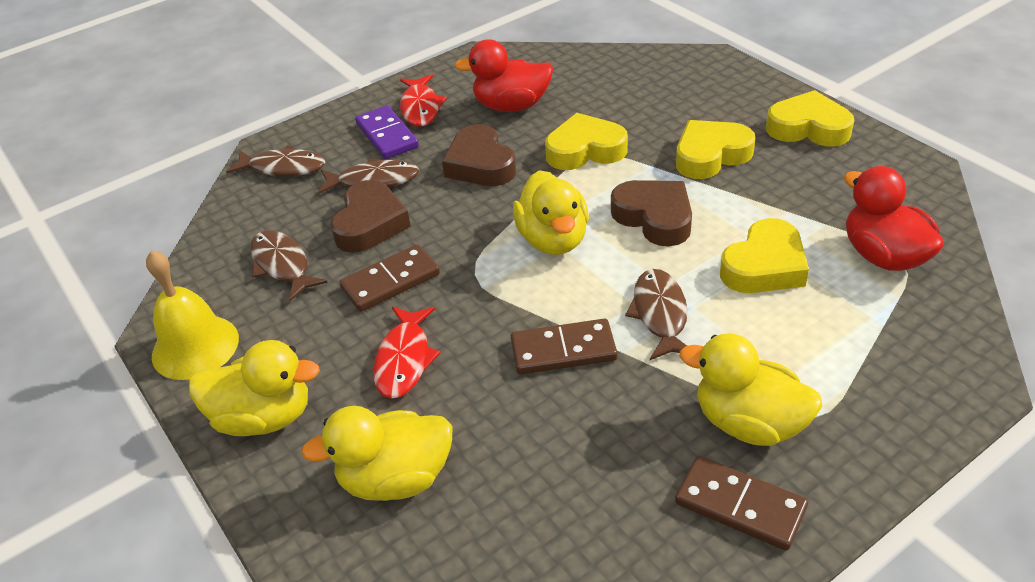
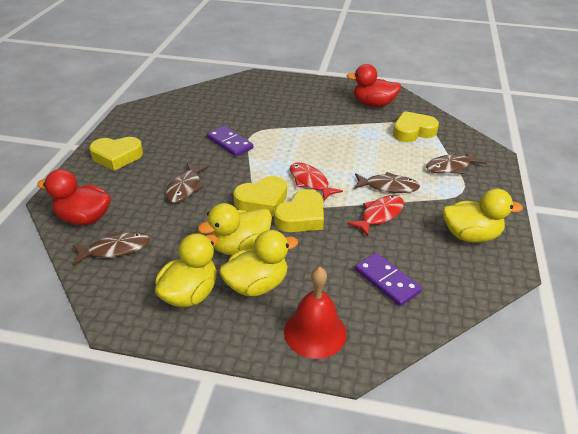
brown domino: 3 -> 0
brown heart: 3 -> 0
purple domino: 1 -> 2
red bell: 0 -> 1
yellow bell: 1 -> 0

